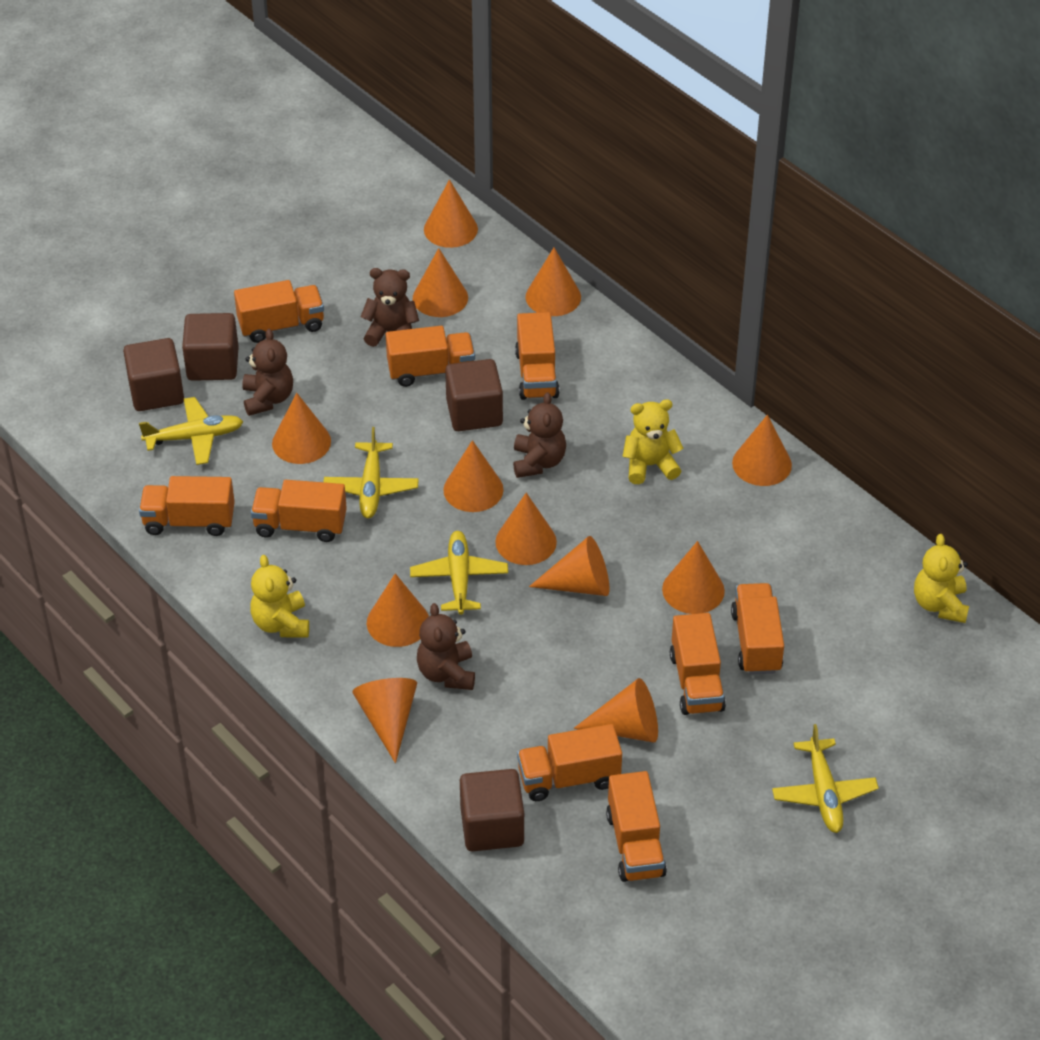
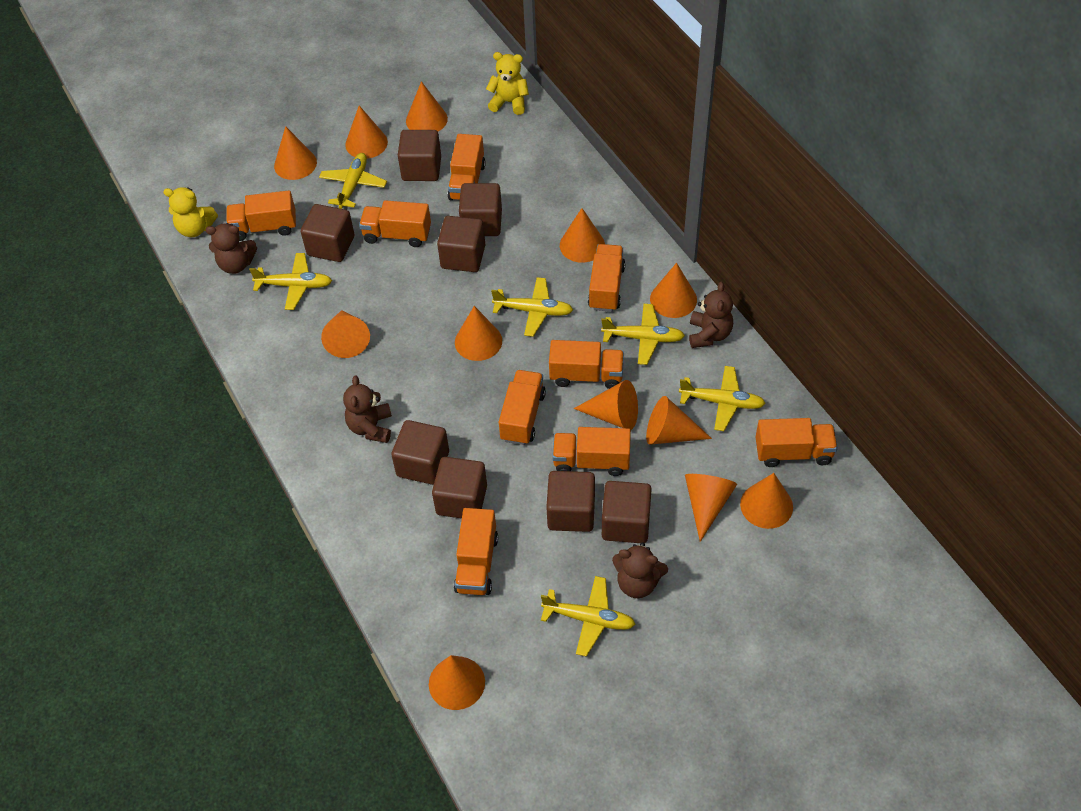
brown cube: 4 -> 8
yellow plane: 4 -> 6
yellow teddy bear: 3 -> 2

